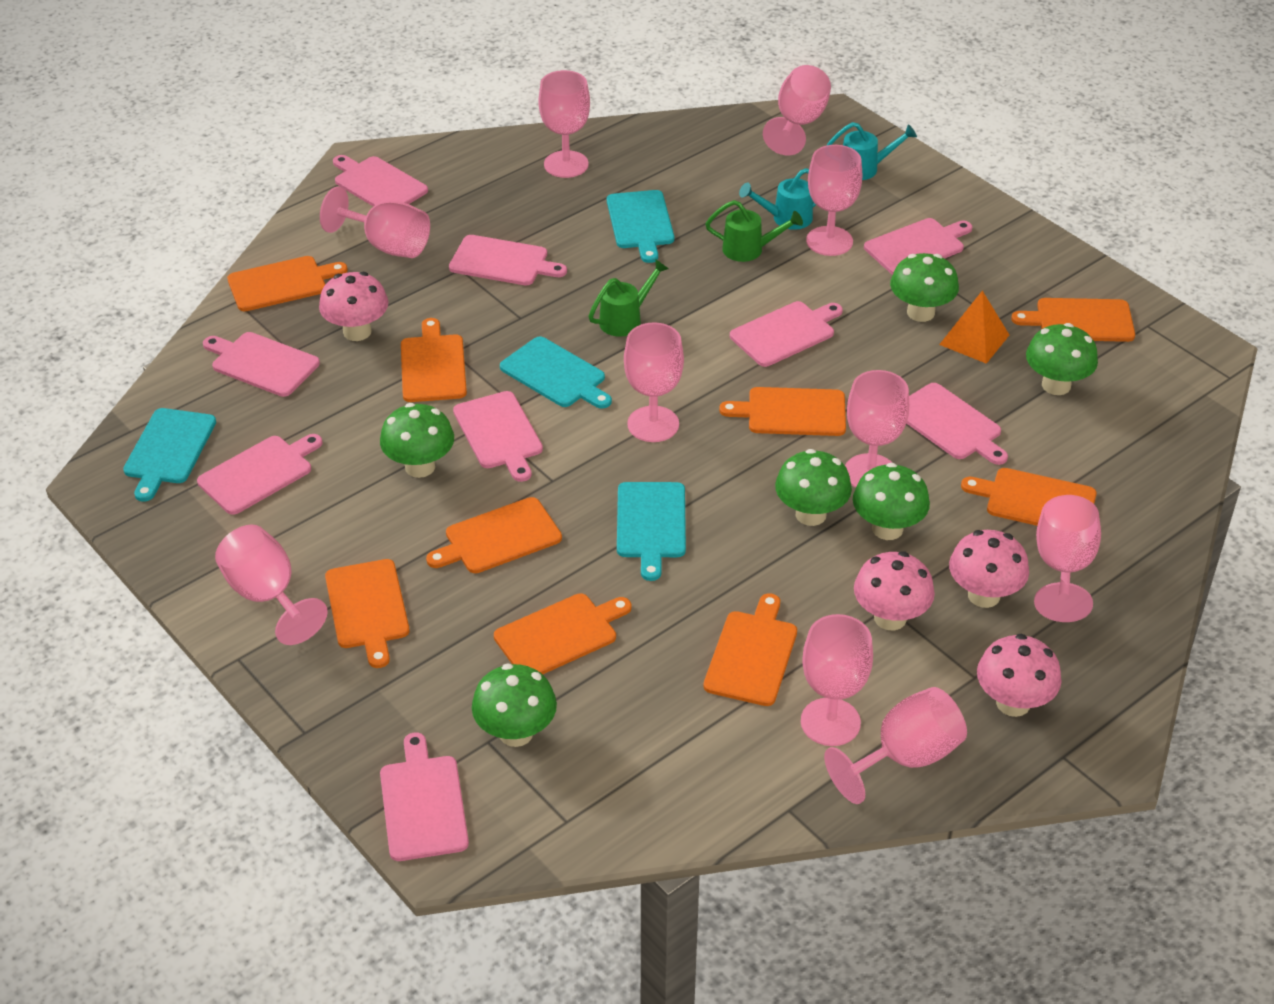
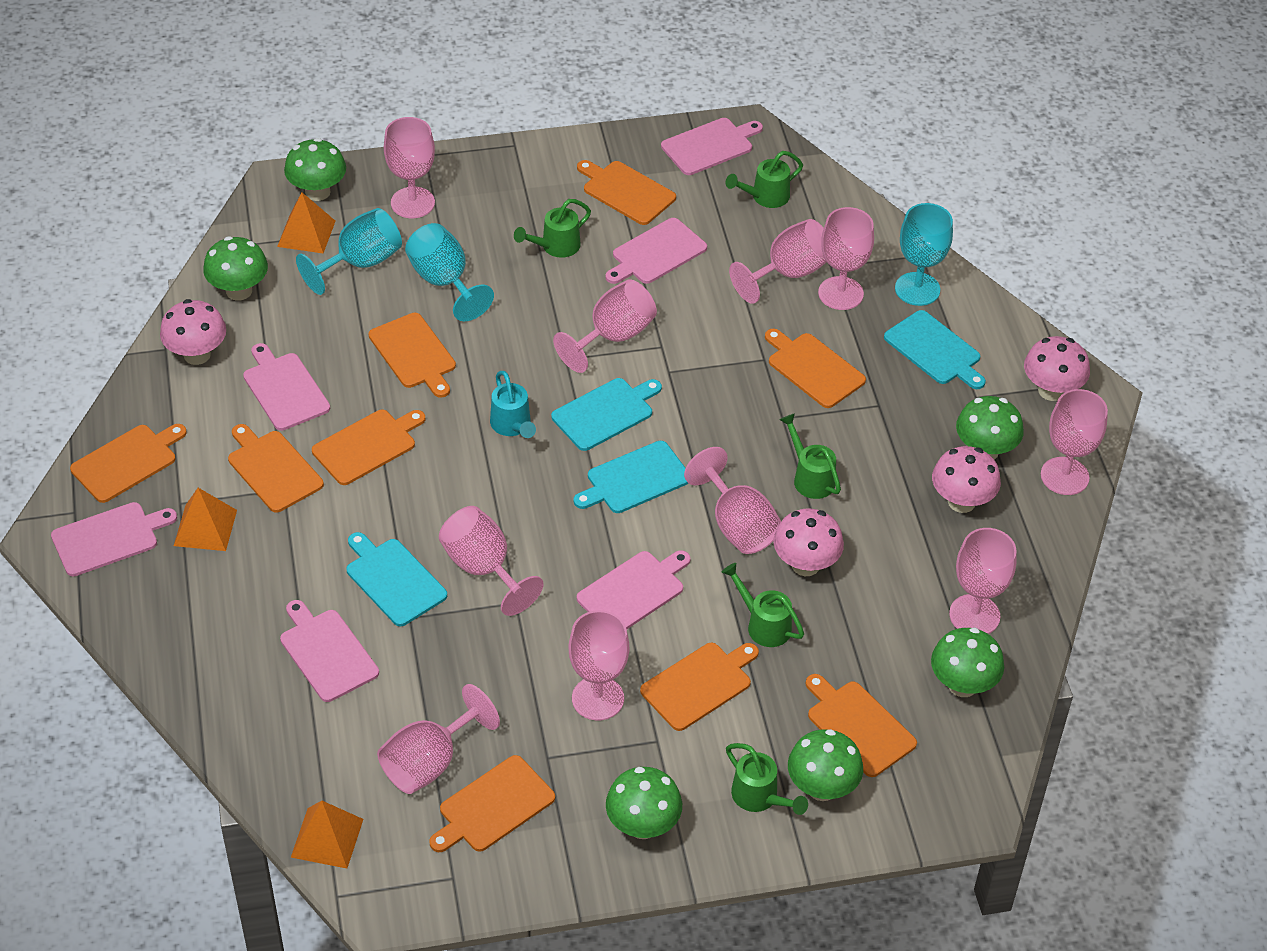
green watering can: 2 -> 5
orange pyramid: 1 -> 3
pink cutting board: 9 -> 6
turquoise goblet: 0 -> 3
turquoise watering can: 2 -> 1

